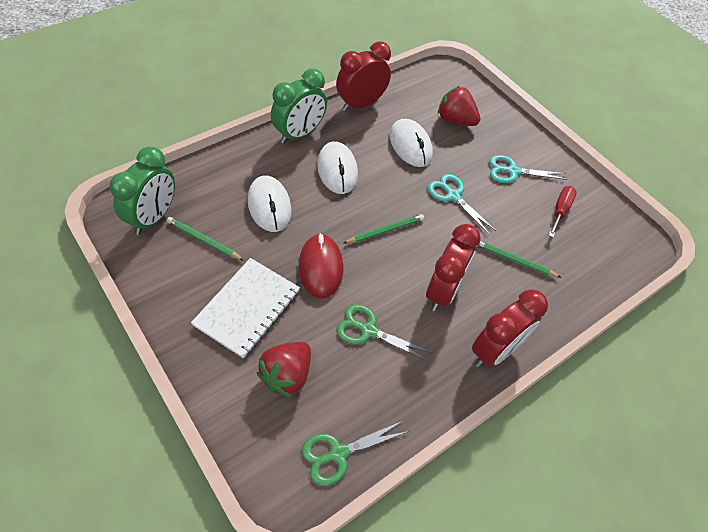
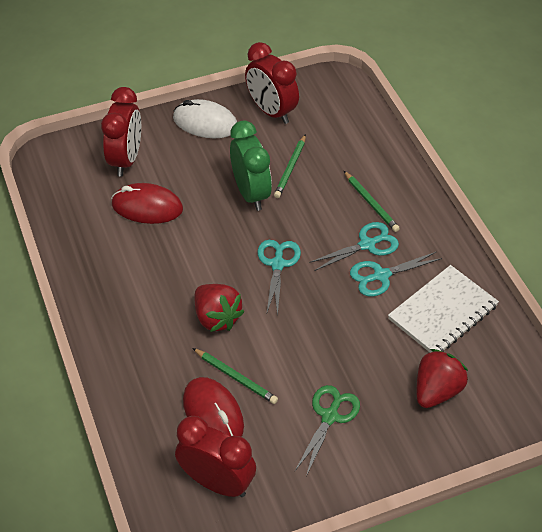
green clock: 2 -> 1
green scissors: 2 -> 1
red mouse: 1 -> 2
red screwdriver: 1 -> 0
turquoise scissors: 2 -> 3
white mouse: 3 -> 1

